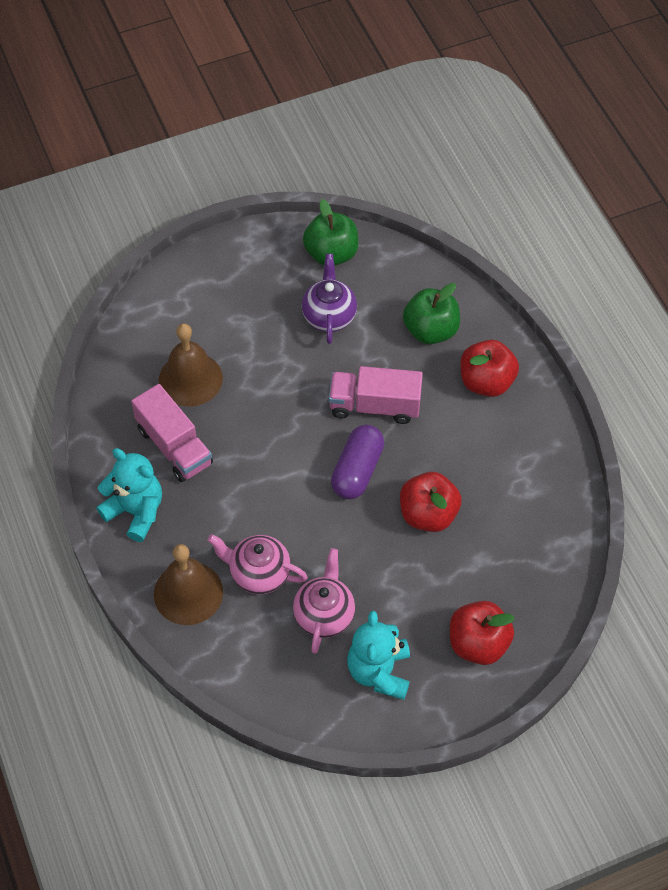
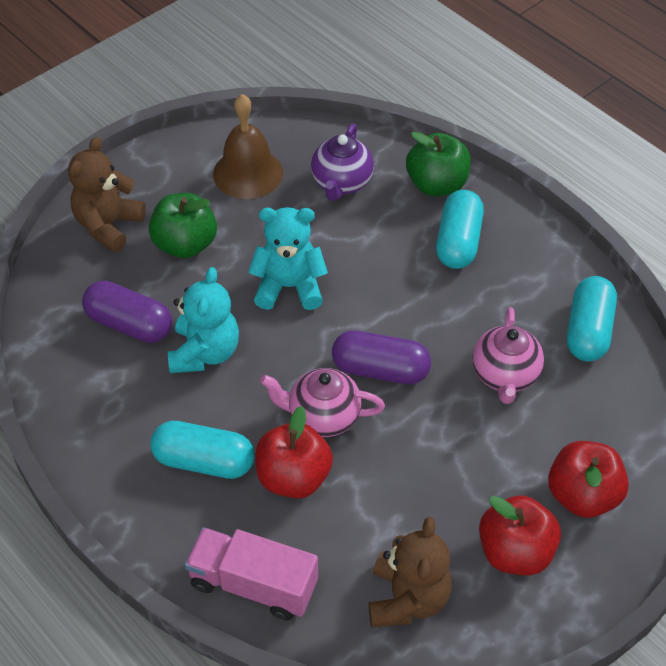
brown bell: 2 -> 1
brown teddy bear: 0 -> 2
pink truck: 2 -> 1
purple capsule: 1 -> 2
turquoise capsule: 0 -> 3

